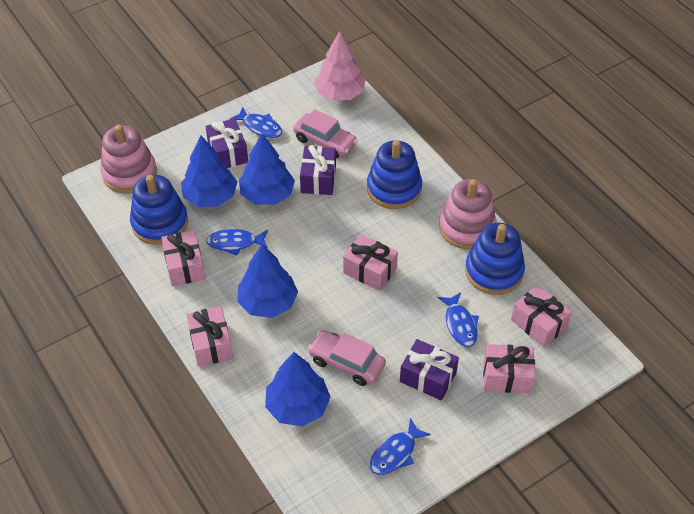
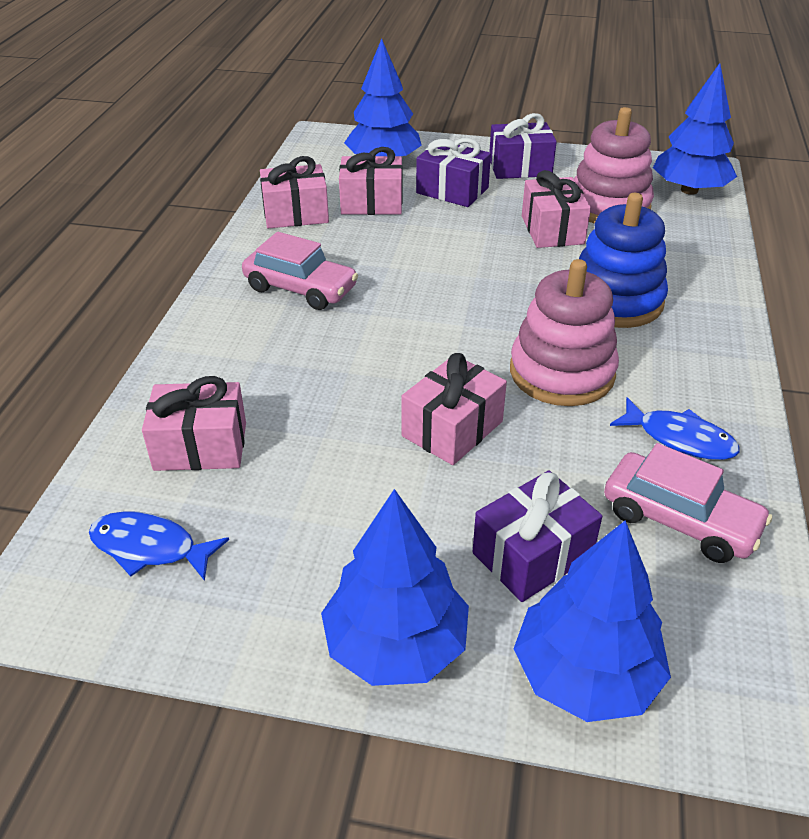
blue fish: 4 -> 2
blue stacking toy: 3 -> 1
pink tree: 1 -> 0

